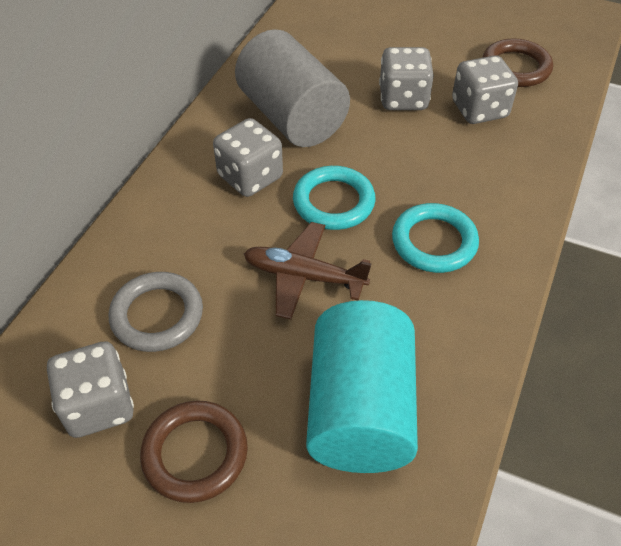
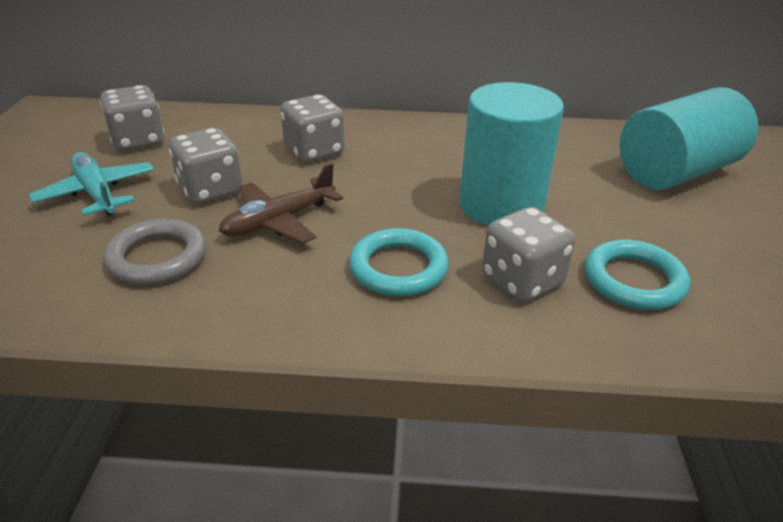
brown ring: 2 -> 0
grey cylinder: 1 -> 0
turquoise cylinder: 1 -> 2
turquoise plane: 0 -> 1

